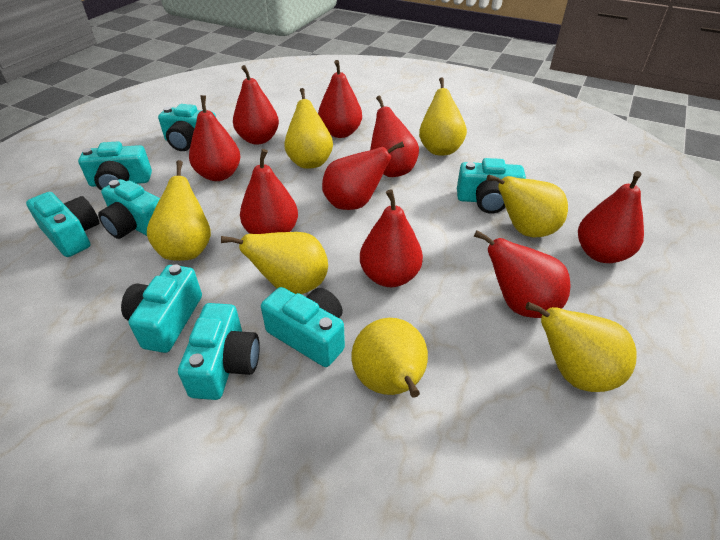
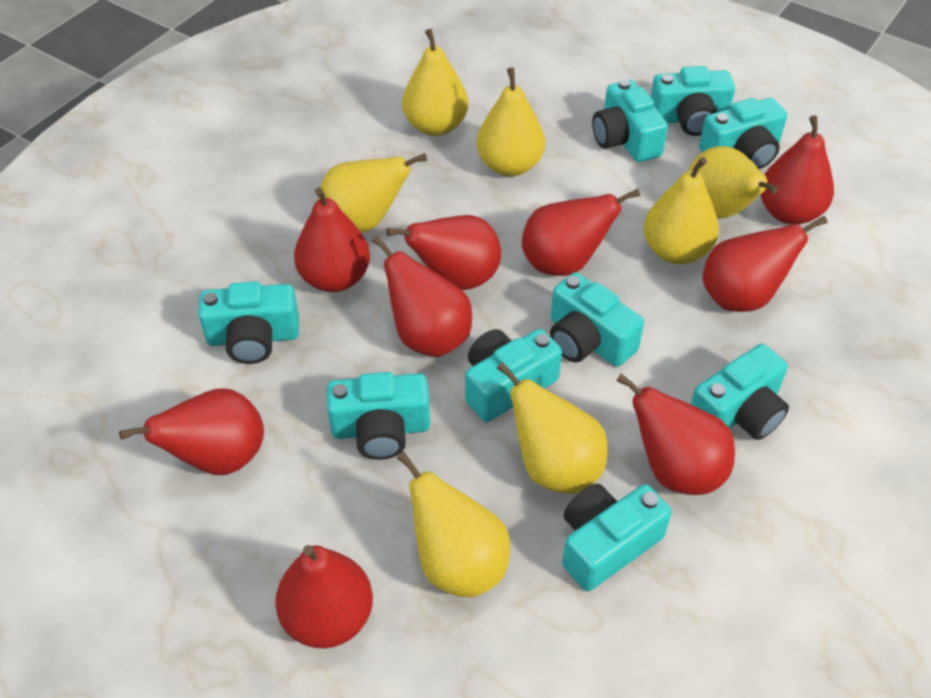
turquoise camera: 8 -> 9

